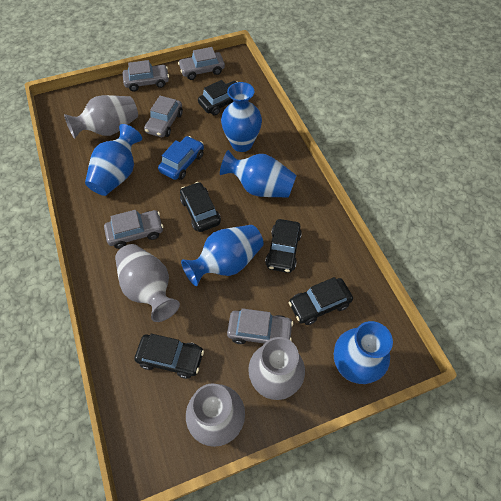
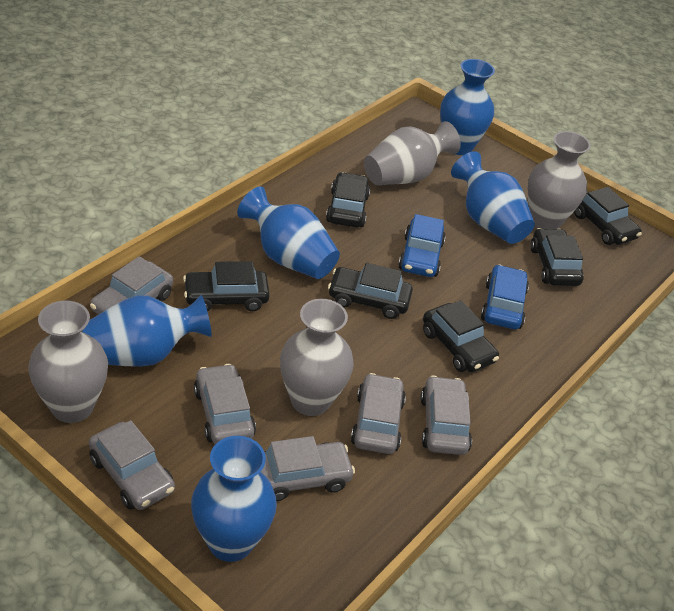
black car: 5 -> 6
blue car: 1 -> 2
grey car: 5 -> 6

